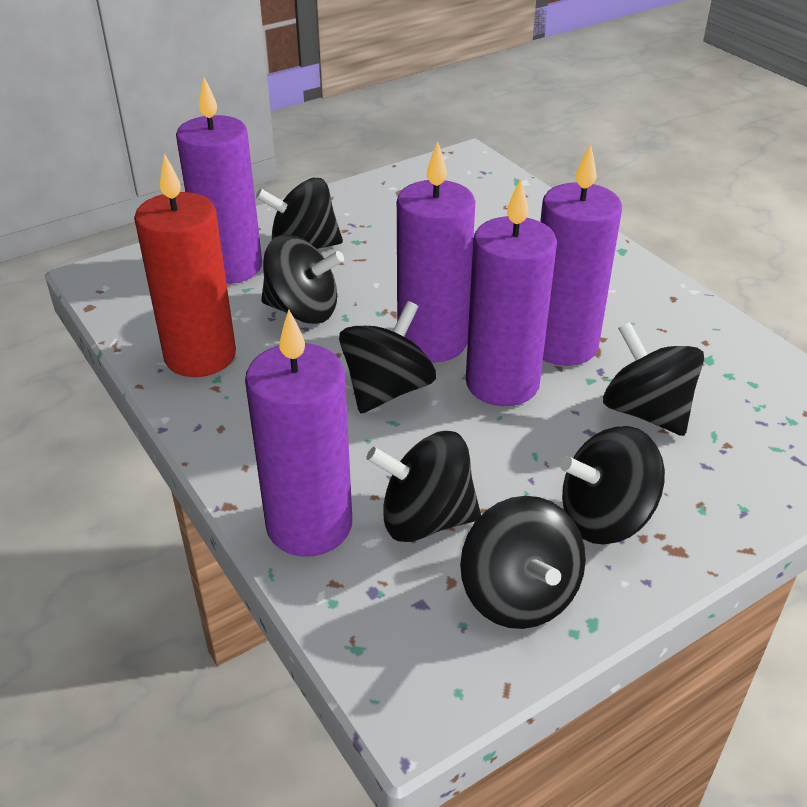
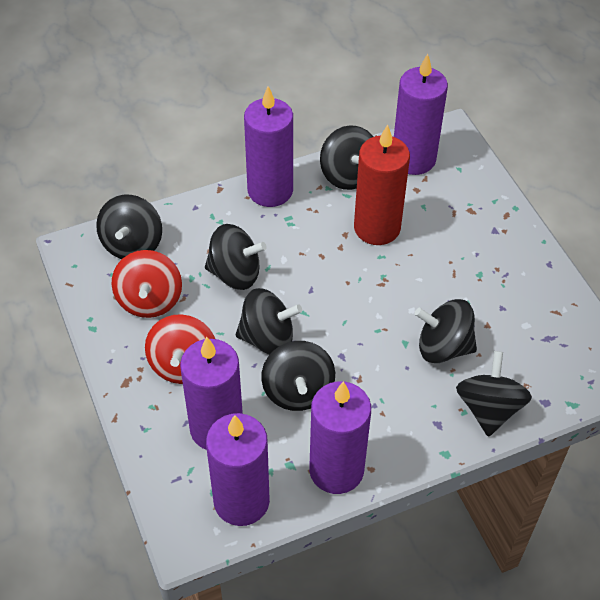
red spinning top: 0 -> 2

